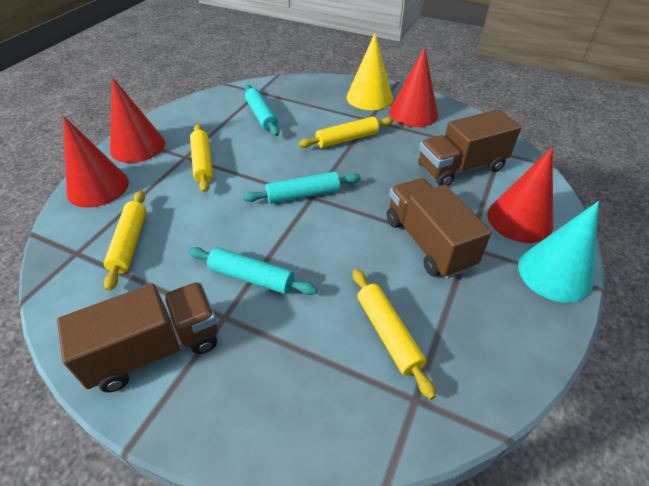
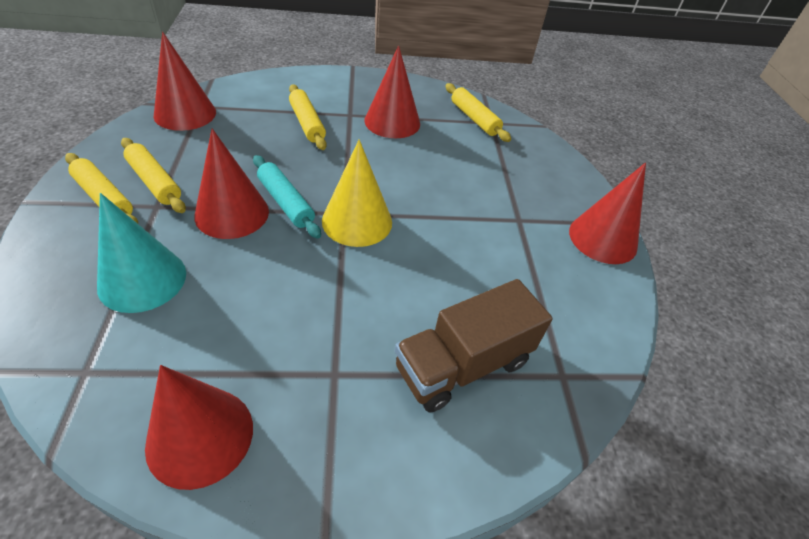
brown truck: 3 -> 1
red cone: 4 -> 5
turquoise rolling pin: 3 -> 1

